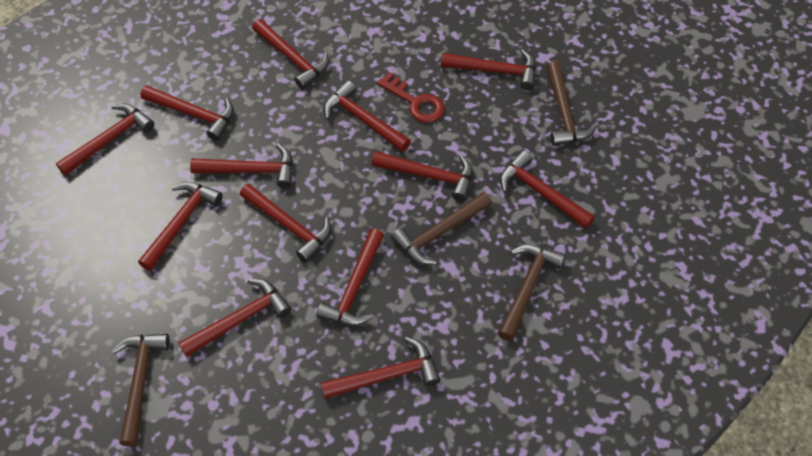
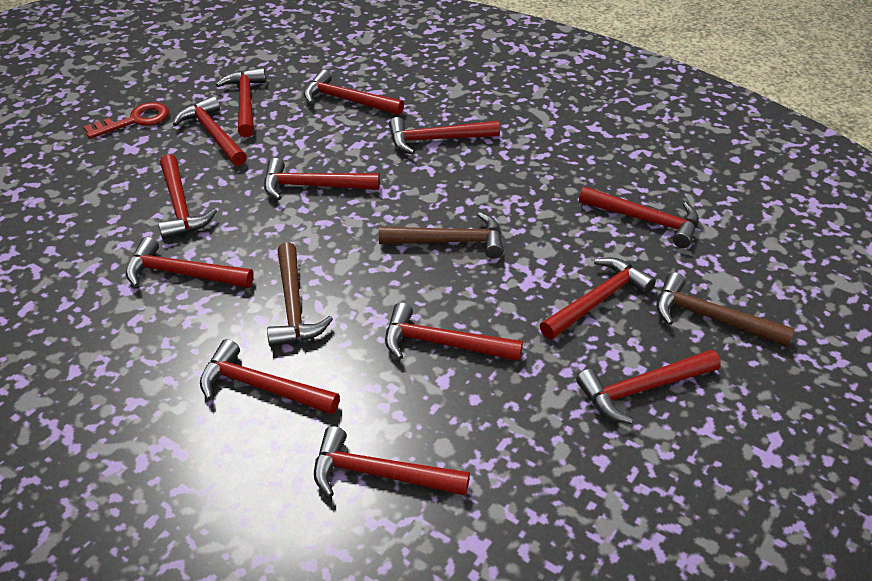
brown hammer: 4 -> 3

